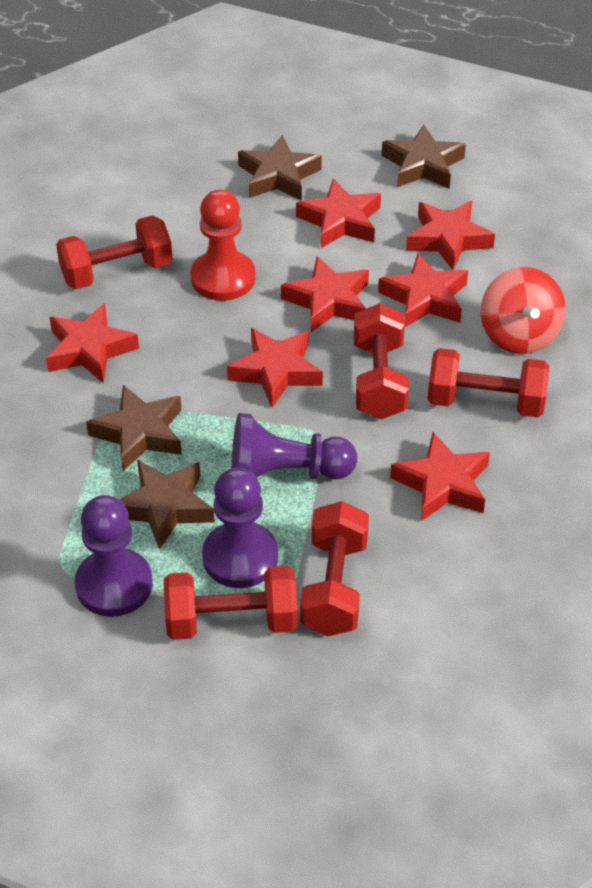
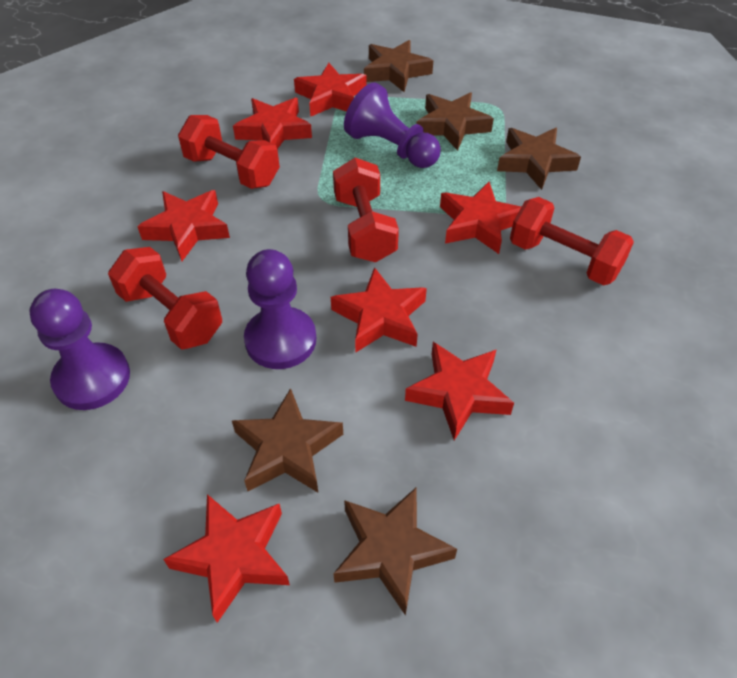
brown star: 4 -> 5
red dumbbell: 5 -> 4
red pawn: 1 -> 0
red spinning top: 1 -> 0

